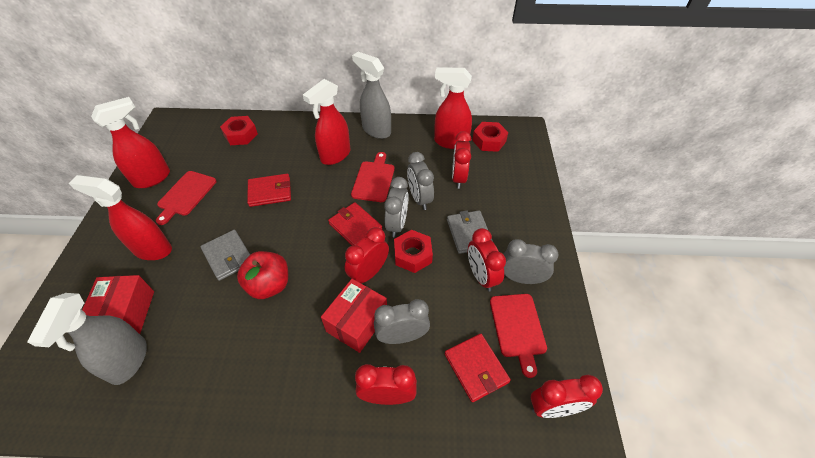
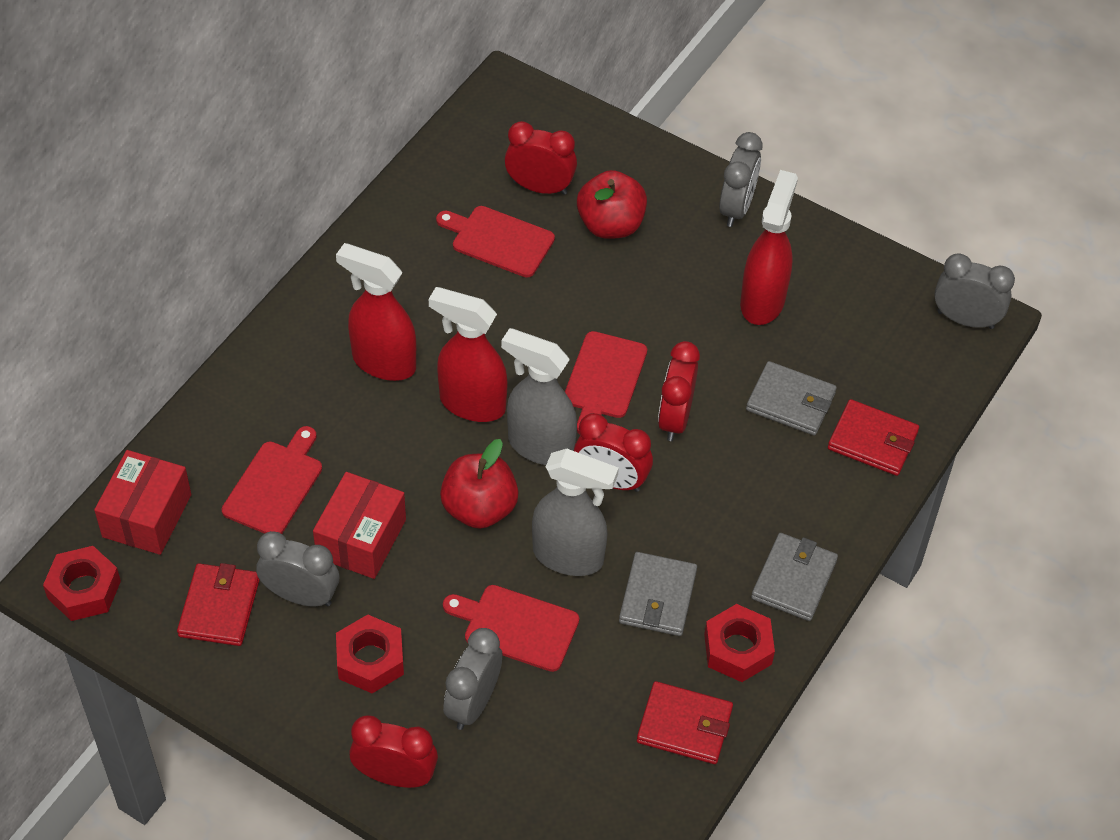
grey wallet: 2 -> 3
red apple: 1 -> 2
red clock: 5 -> 4
red cutting board: 3 -> 4
red spray bottle: 4 -> 3

